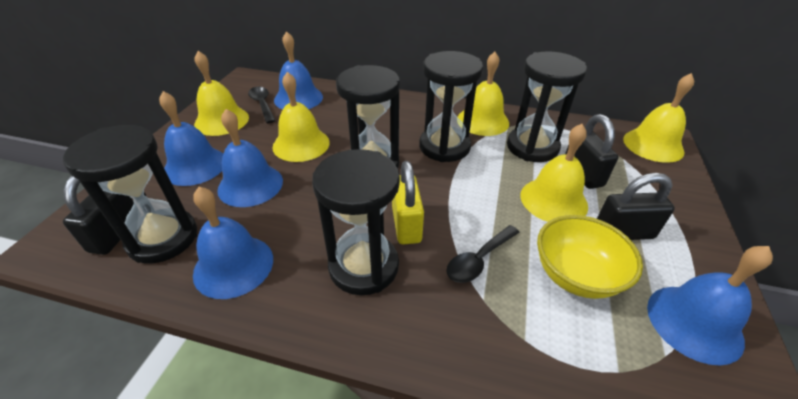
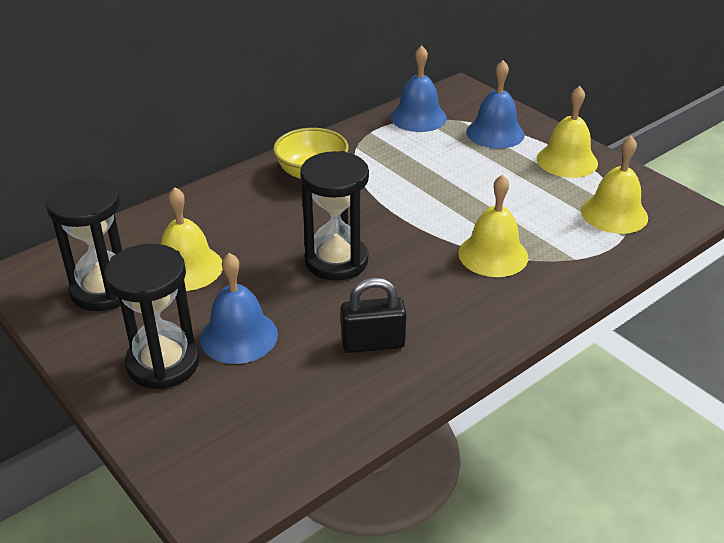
black hourglass: 5 -> 3
black padlock: 3 -> 1
black spoon: 2 -> 0
blue bell: 5 -> 3
yellow bell: 5 -> 4
yellow padlock: 1 -> 0

